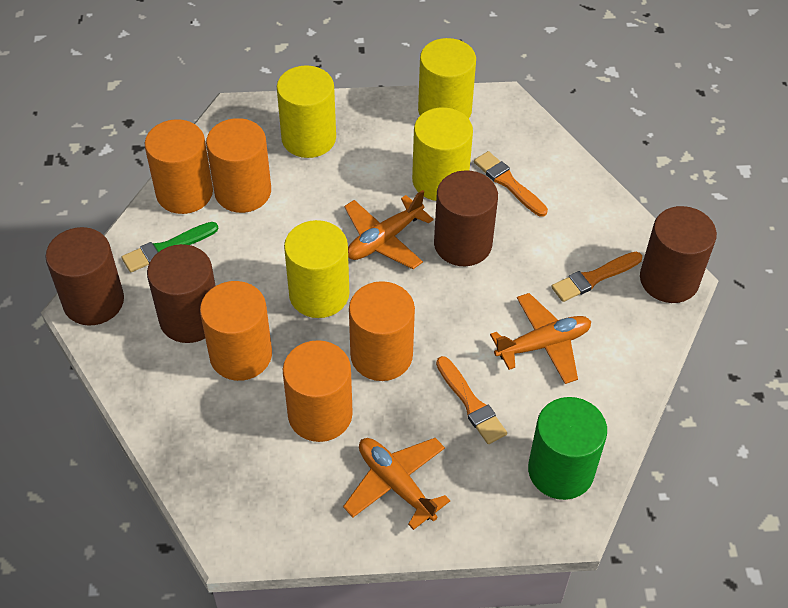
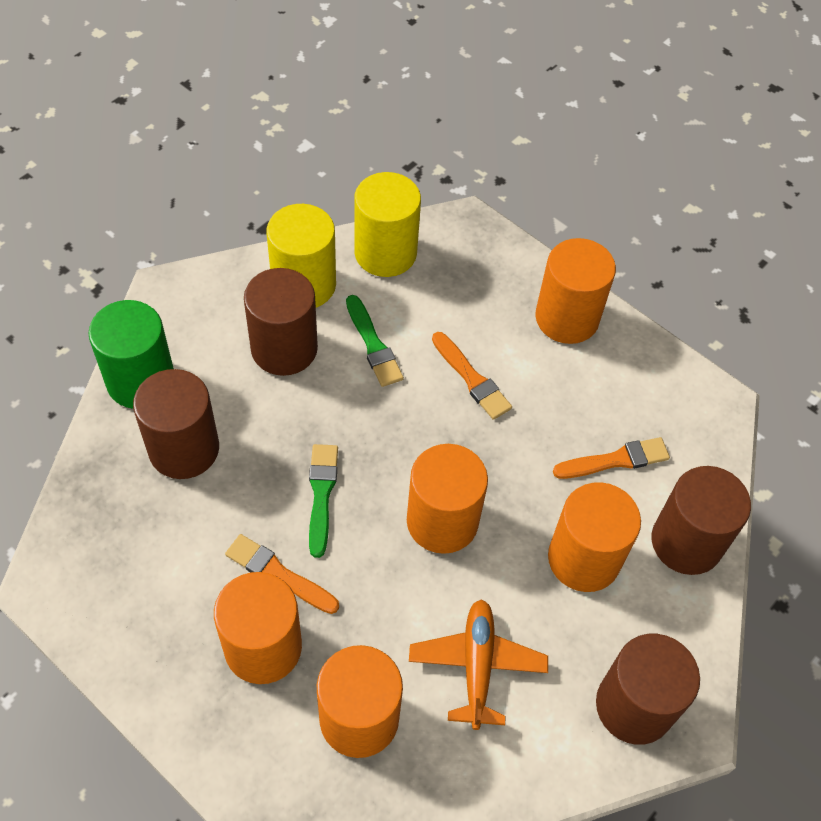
green brush: 1 -> 2
orange plane: 3 -> 1
yellow cylinder: 4 -> 2

